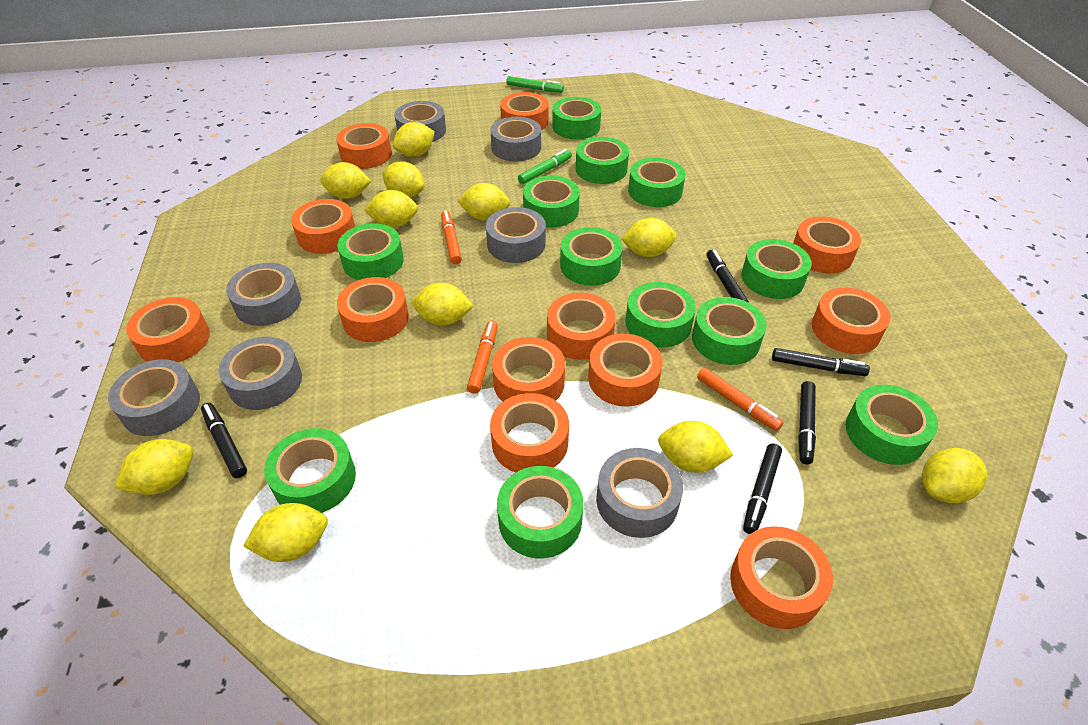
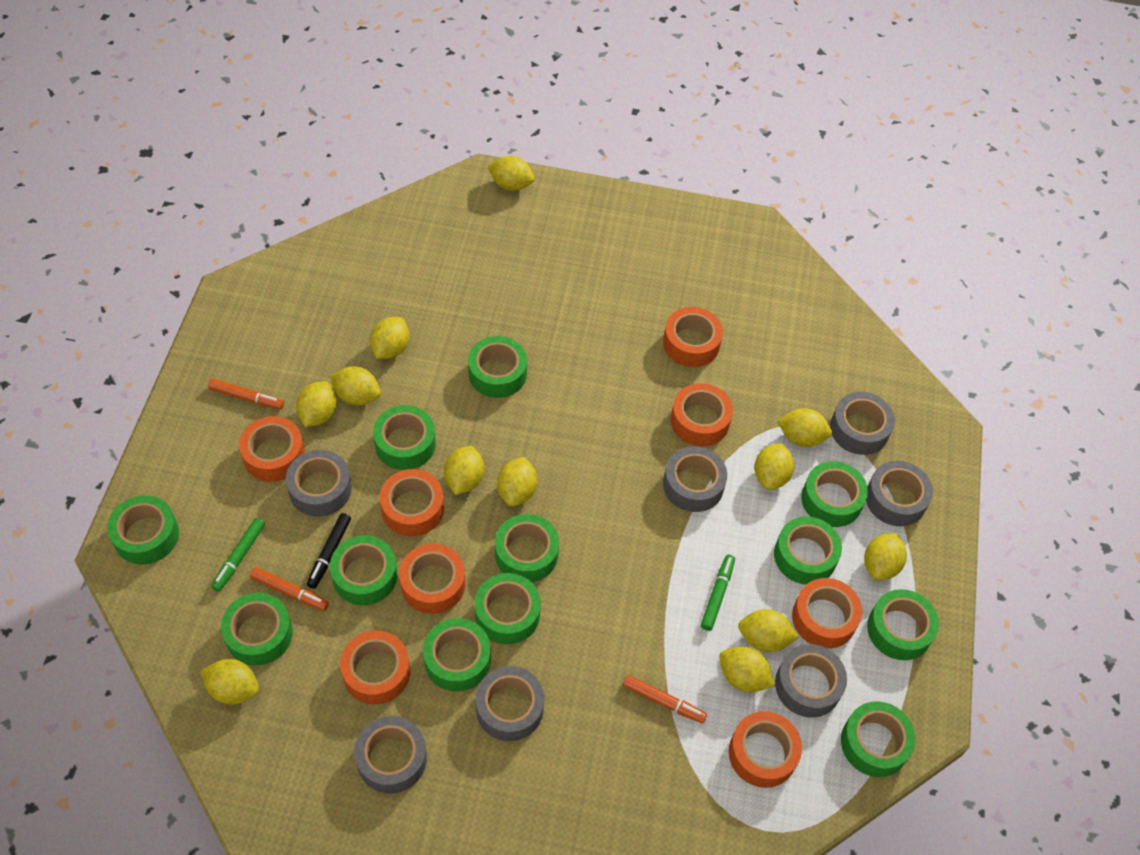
black marker: 5 -> 1
orange tape: 12 -> 8
yellow lemon: 11 -> 12

